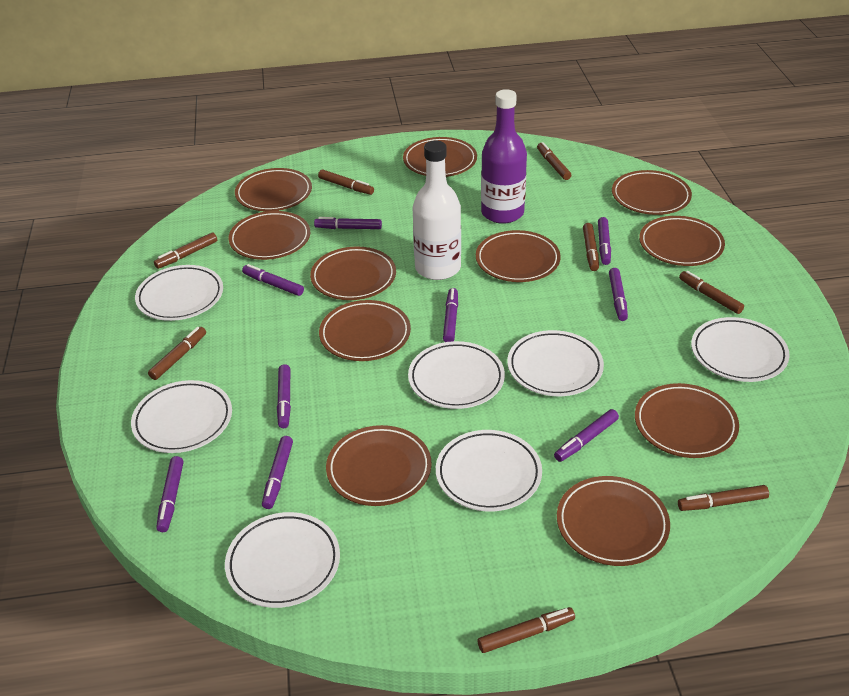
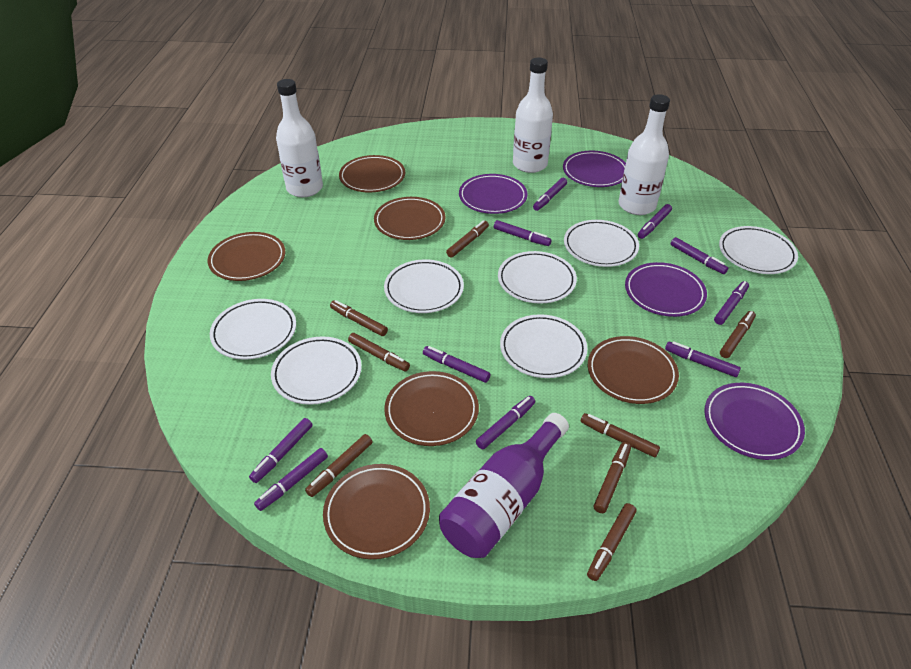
brown plate: 11 -> 6
purple marker: 9 -> 10
purple plate: 0 -> 4
white bottle: 1 -> 3

